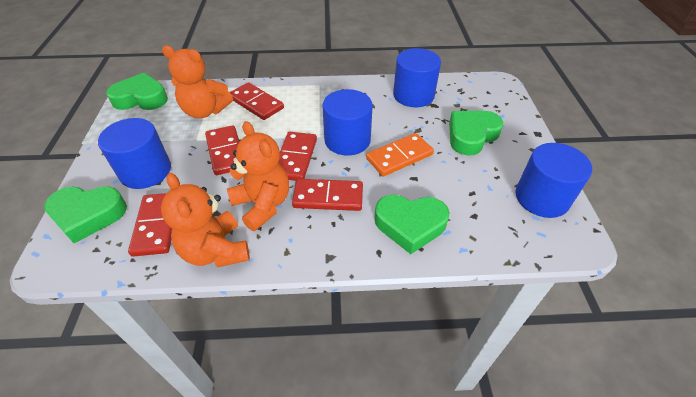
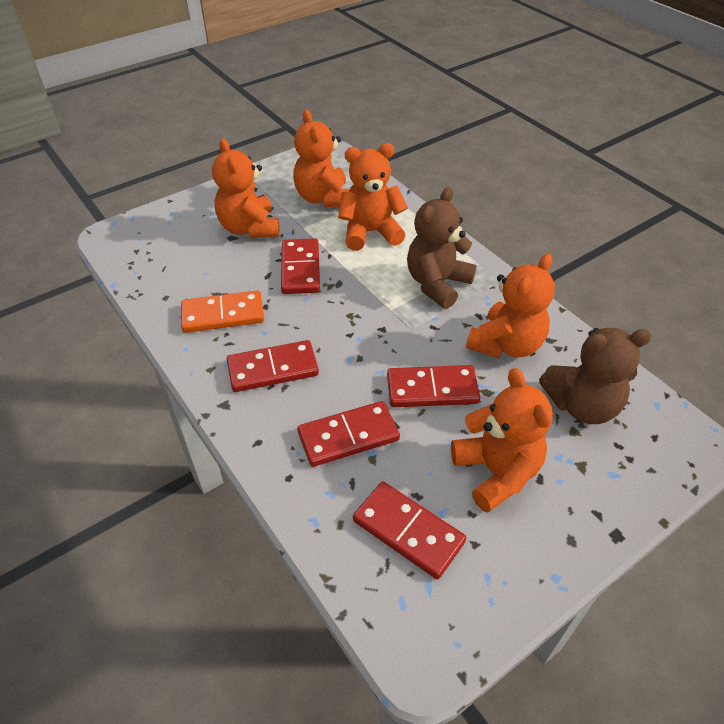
blue cylinder: 4 -> 0
brown teddy bear: 0 -> 2
green heart: 4 -> 0
orange teddy bear: 3 -> 5

